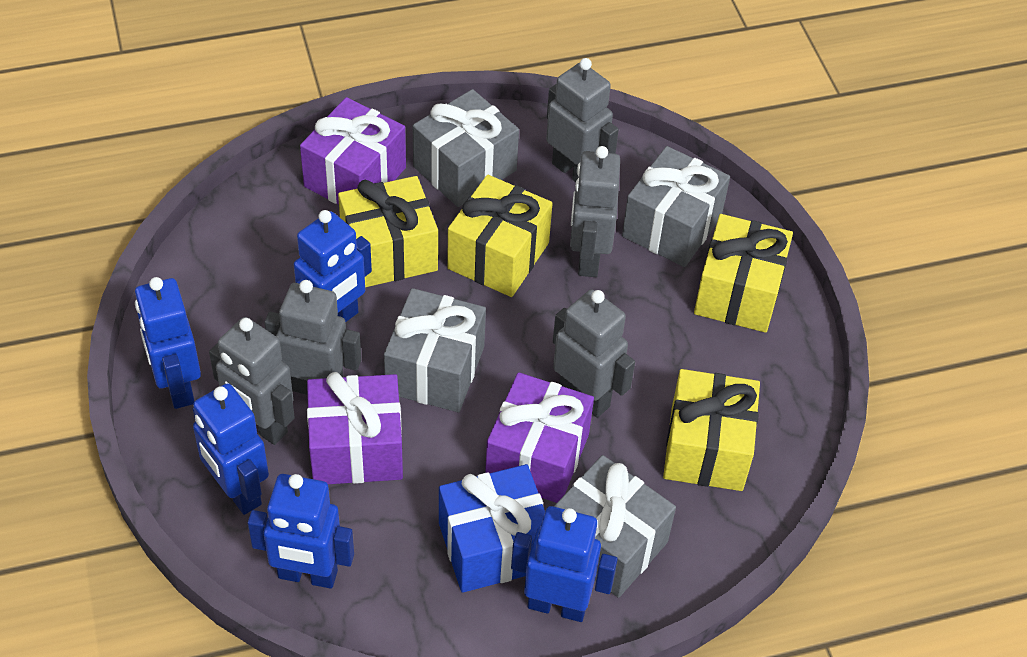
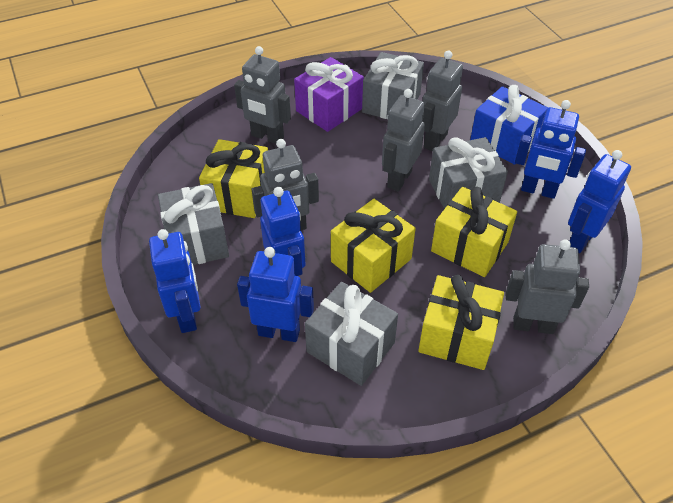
purple gift: 3 -> 1

